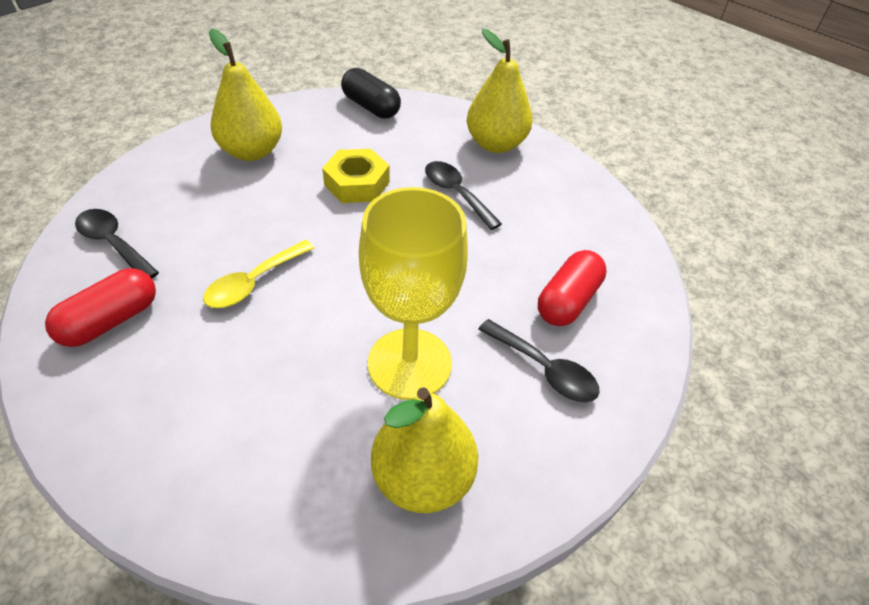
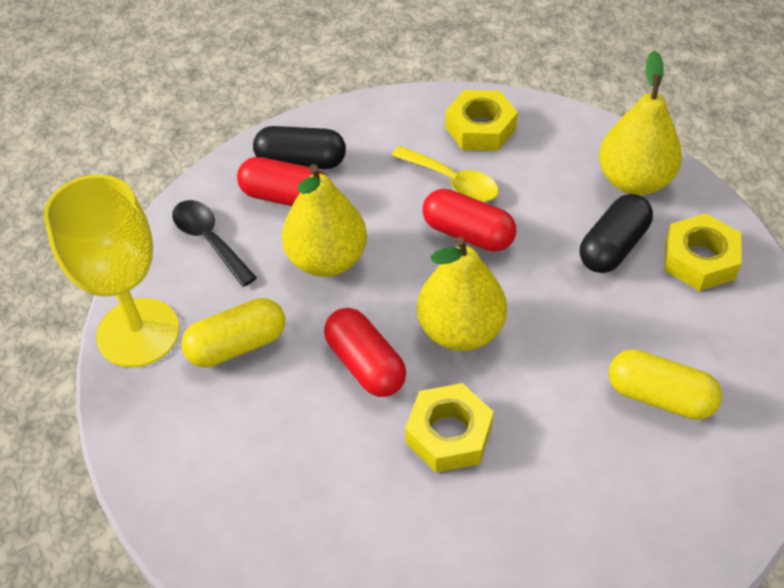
black capsule: 1 -> 2
black spoon: 3 -> 1
red capsule: 2 -> 3
yellow capsule: 0 -> 2
yellow nut: 1 -> 3

